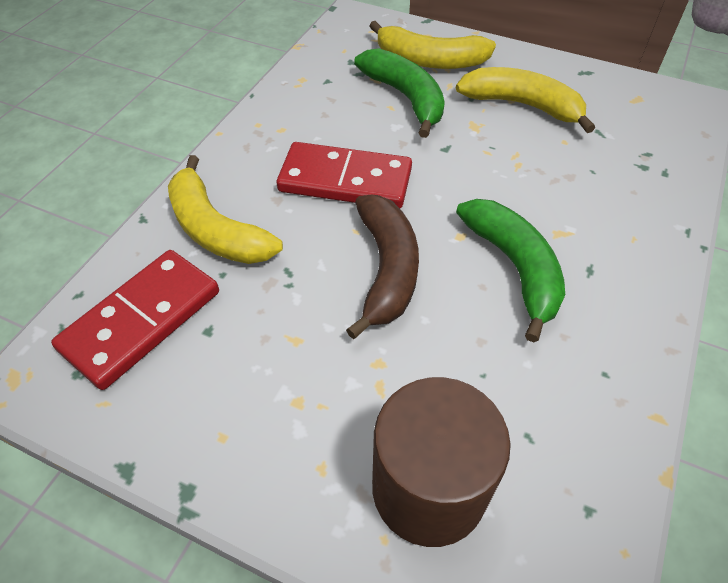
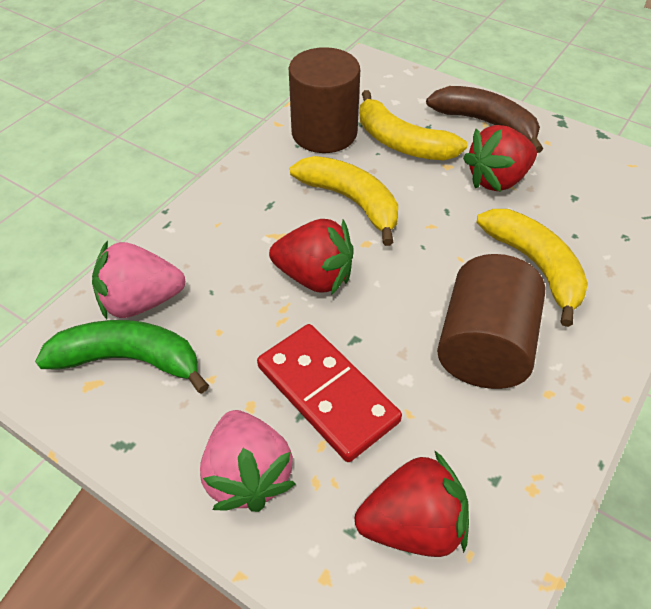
brown cylinder: 1 -> 2
green banana: 2 -> 1
pink strawberry: 0 -> 2
red domino: 2 -> 1
red strawberry: 0 -> 3

